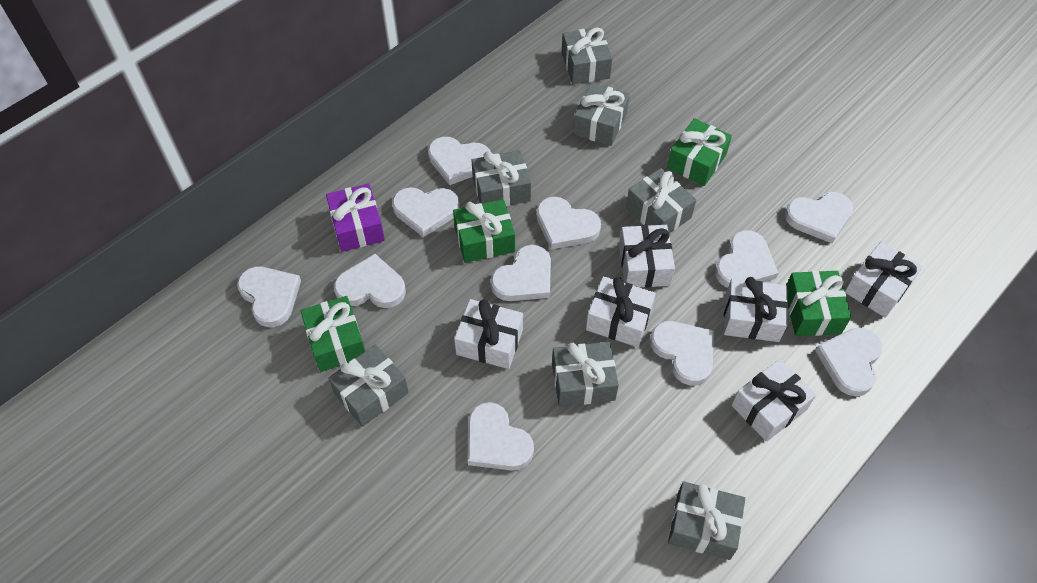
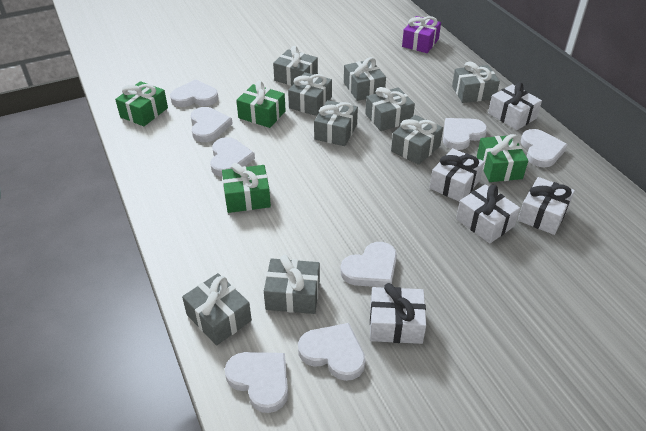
grey gift: 7 -> 9
white gift: 6 -> 5
white heart: 11 -> 8

